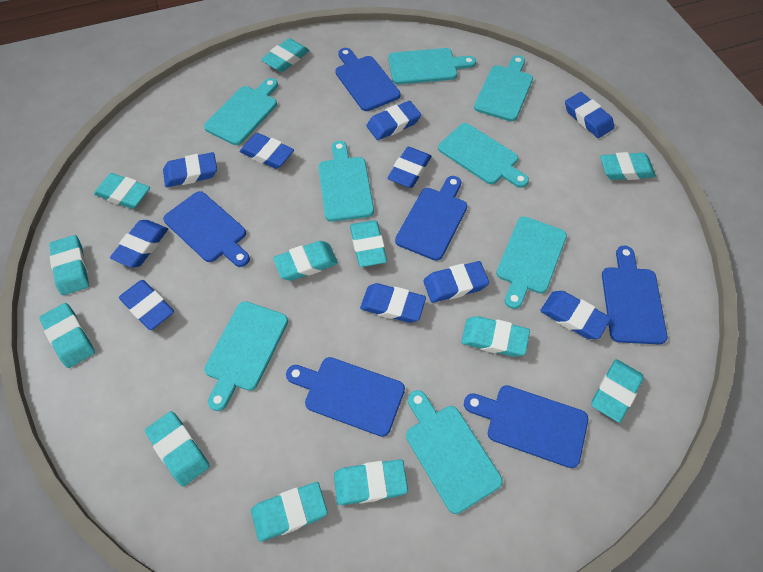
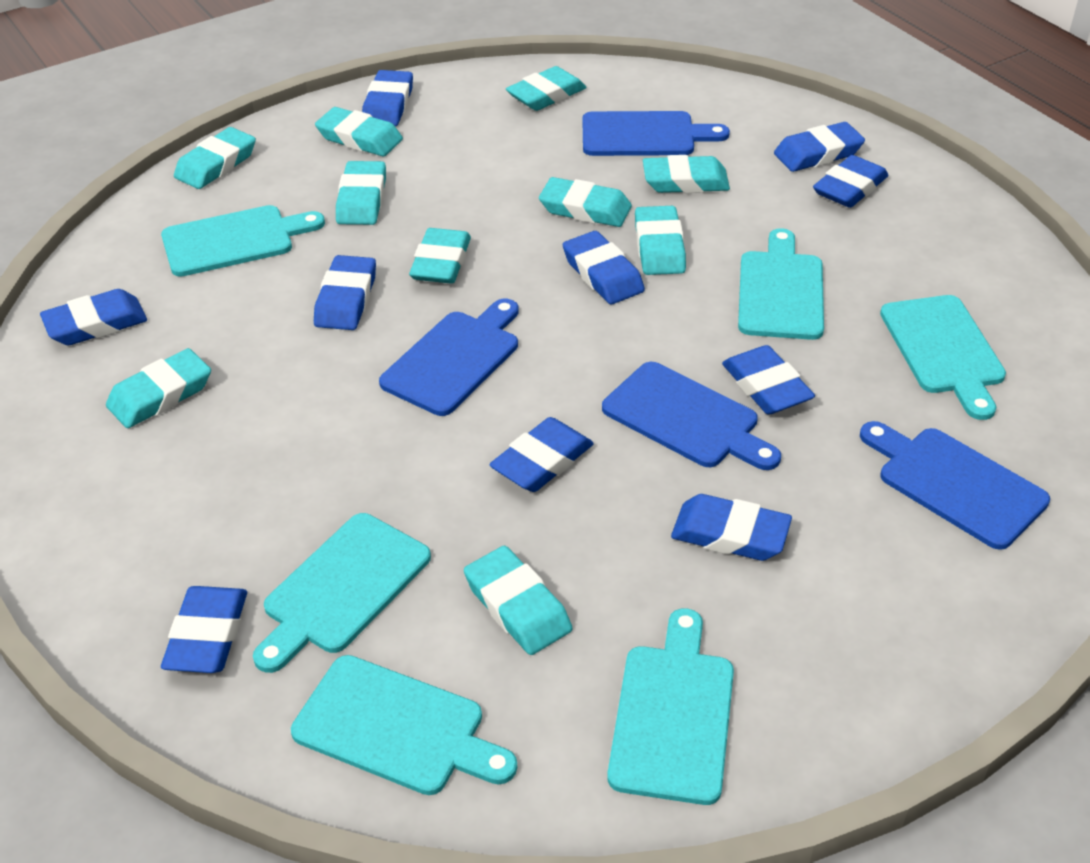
blue cutting board: 6 -> 4
turquoise cutting board: 8 -> 6
turquoise eraser: 12 -> 10

